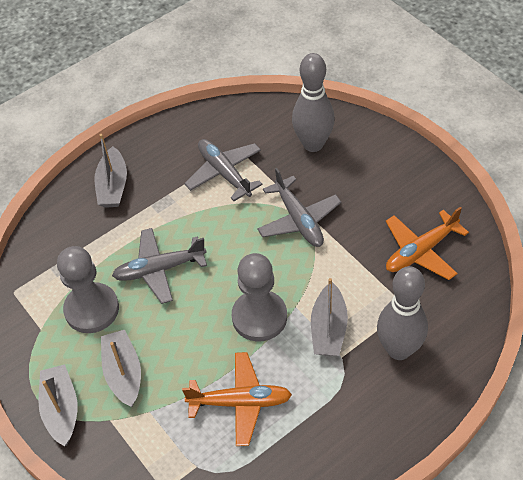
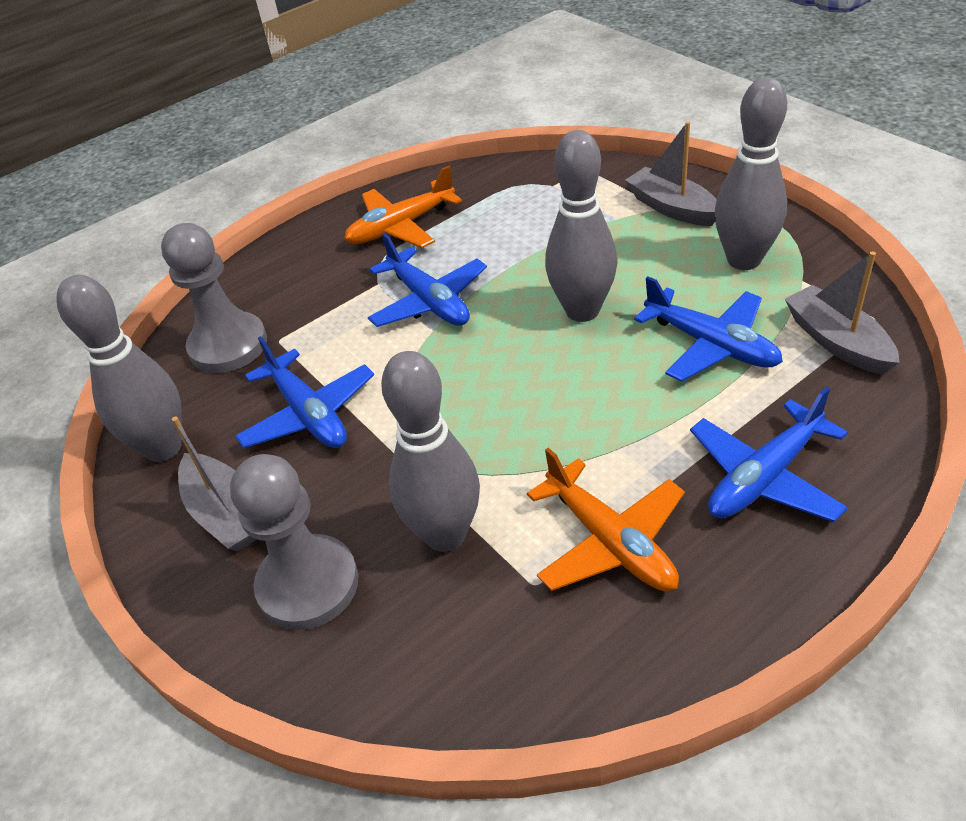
blue plane: 0 -> 4
grey boat: 4 -> 3
grey bowling pin: 2 -> 4
grey plane: 3 -> 0

